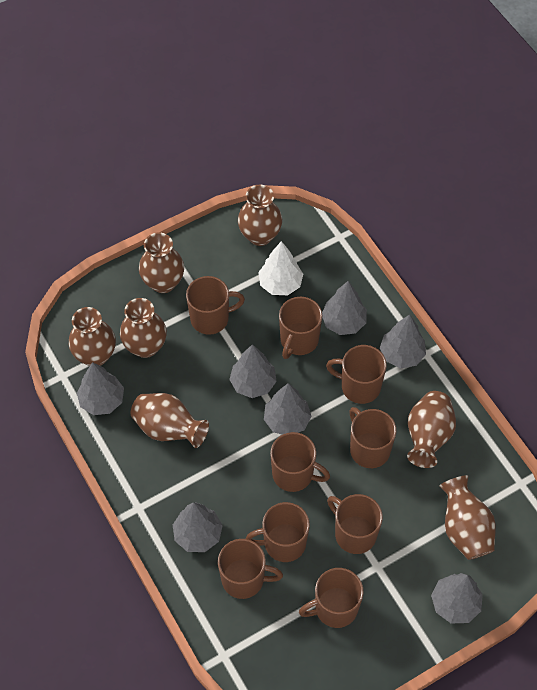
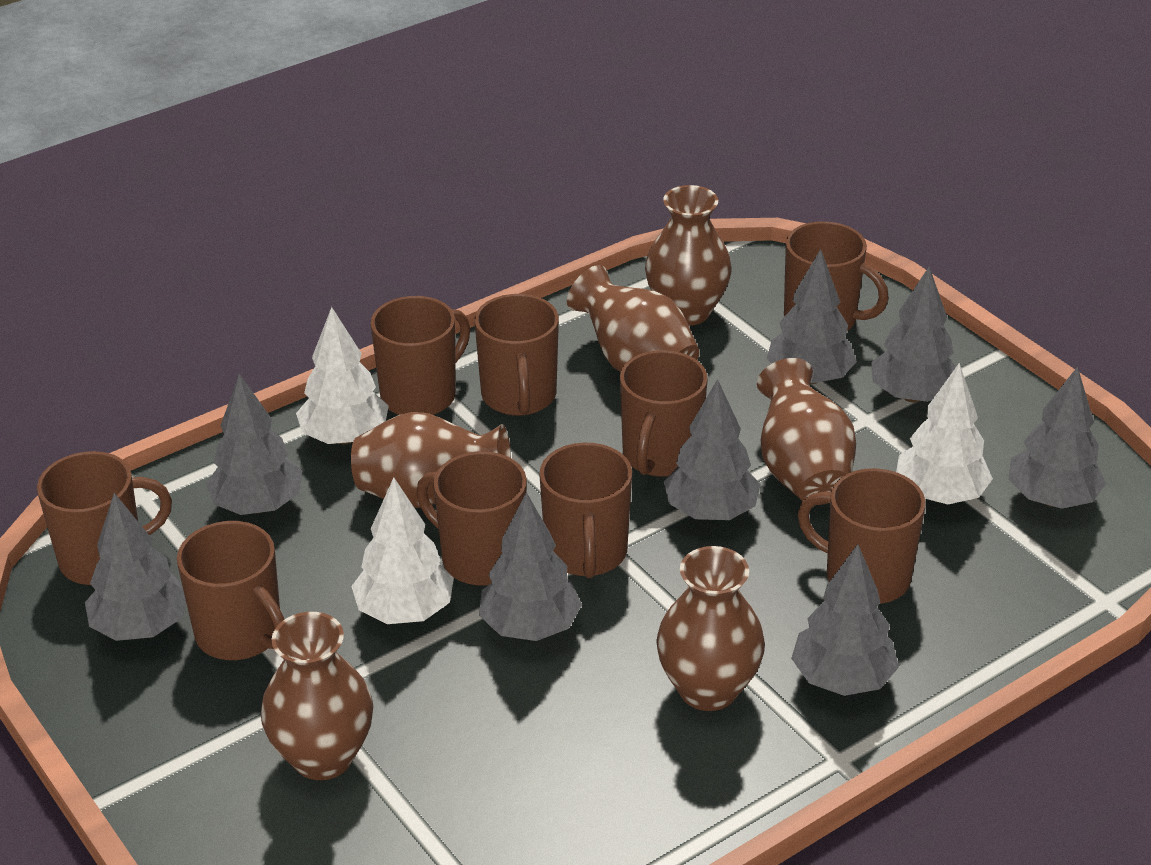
brown vase: 7 -> 6
grey tree: 7 -> 8
white tree: 1 -> 3

